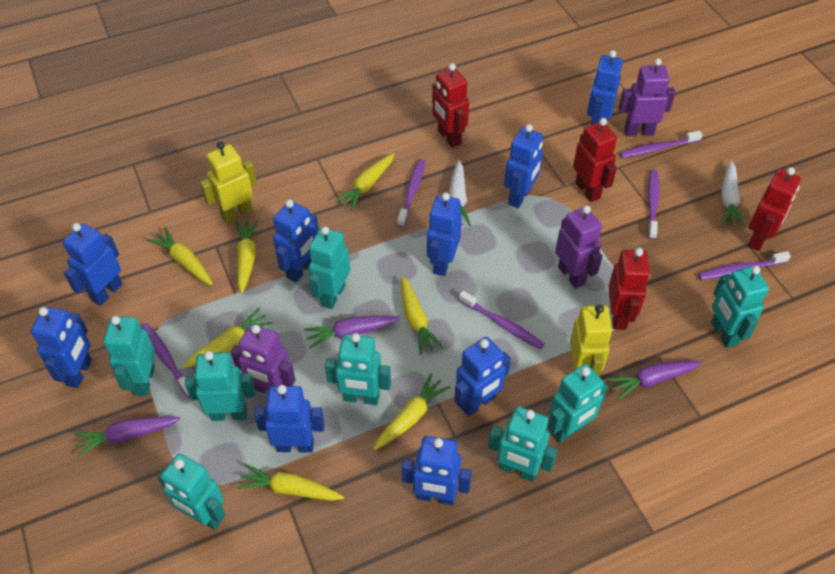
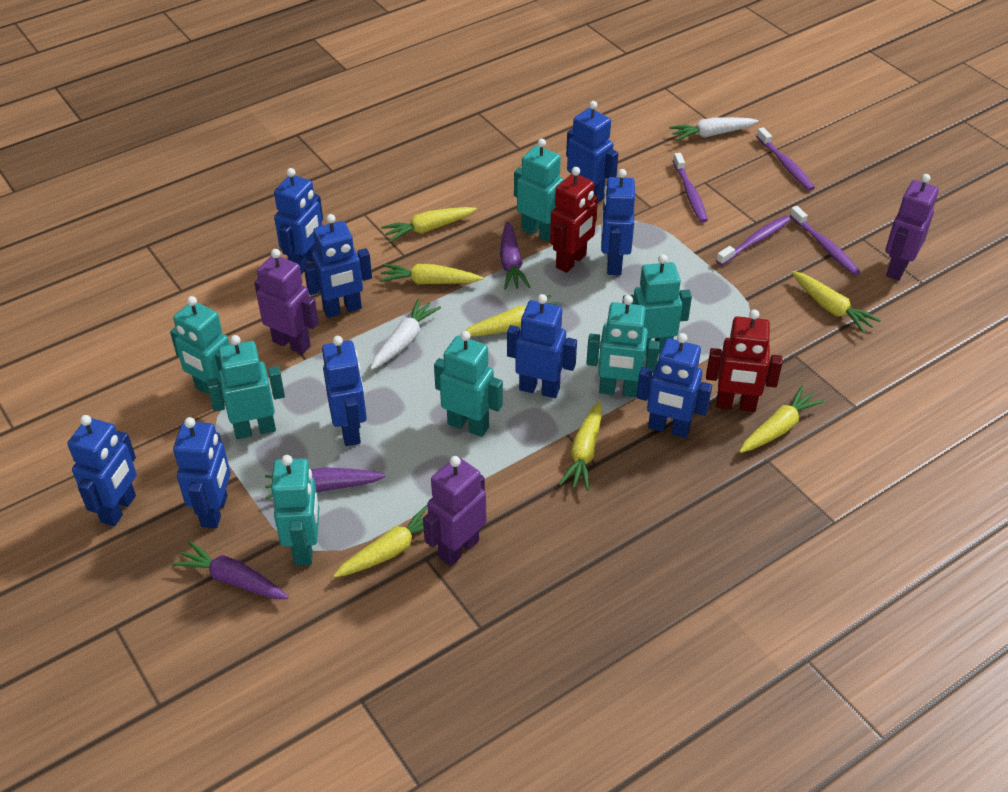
purple toothbrush: 6 -> 4
red robot: 4 -> 2
turquoise robot: 8 -> 7
yellow robot: 2 -> 0

